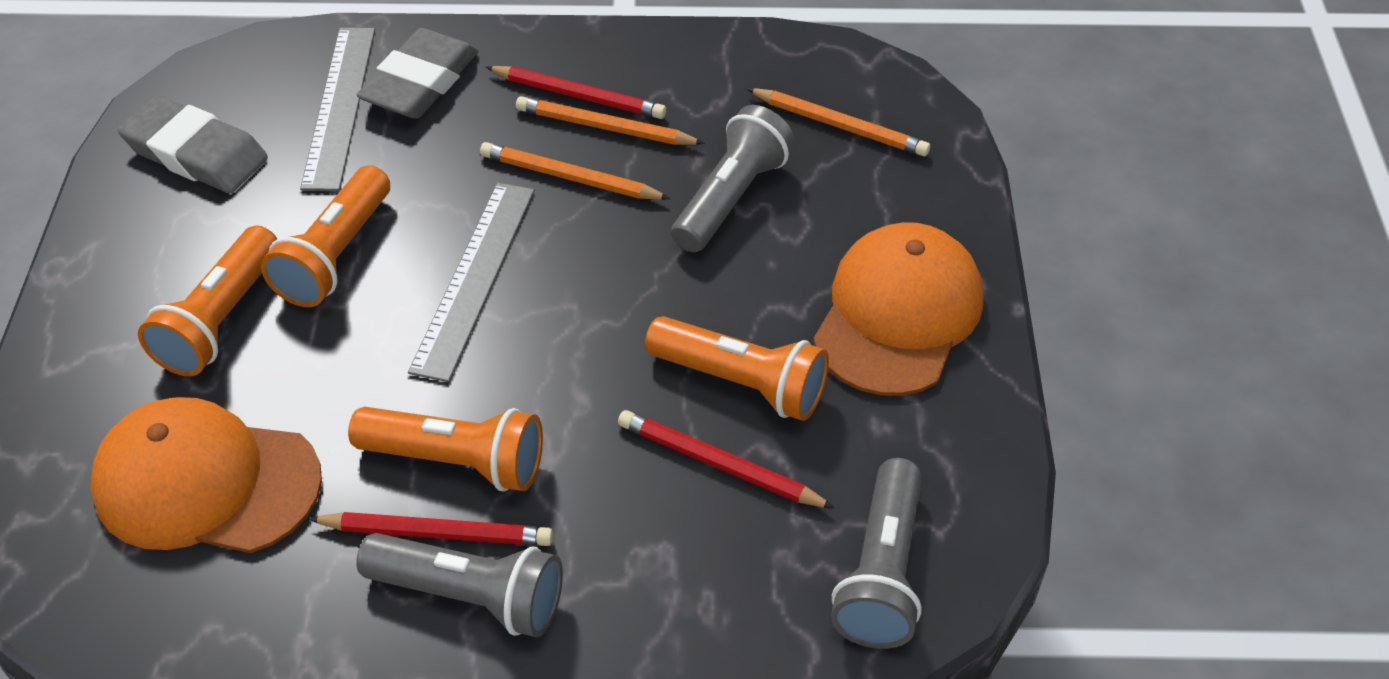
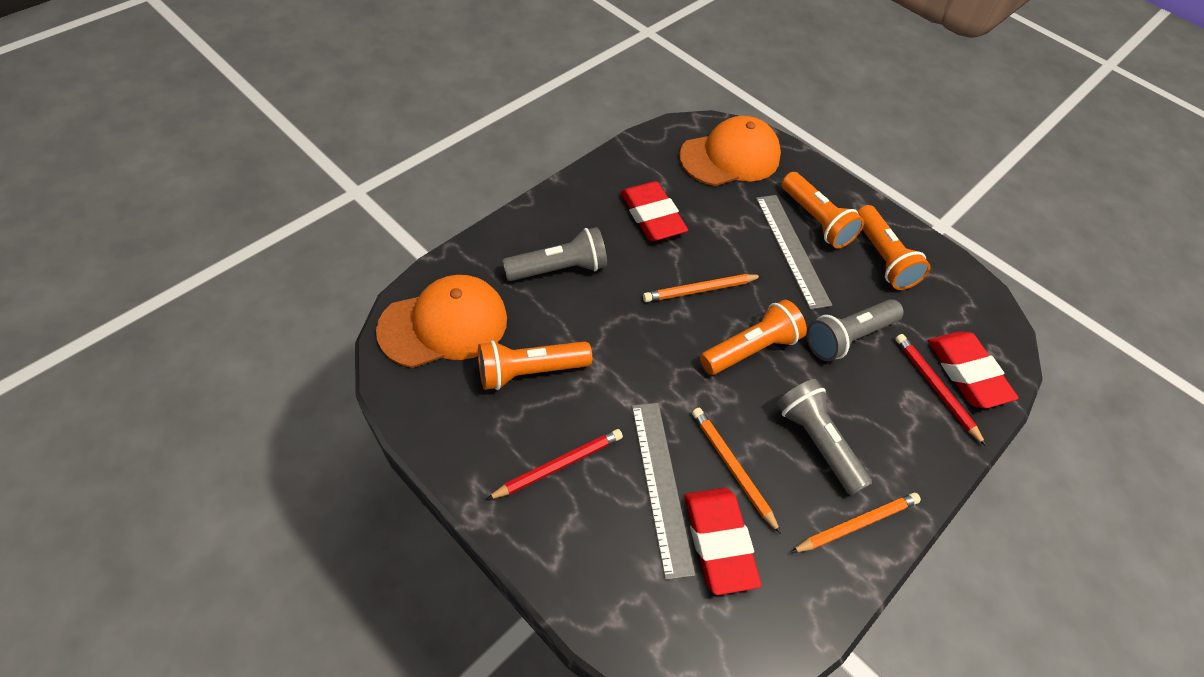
grey eraser: 2 -> 0
red eraser: 0 -> 3
red pencil: 3 -> 2

